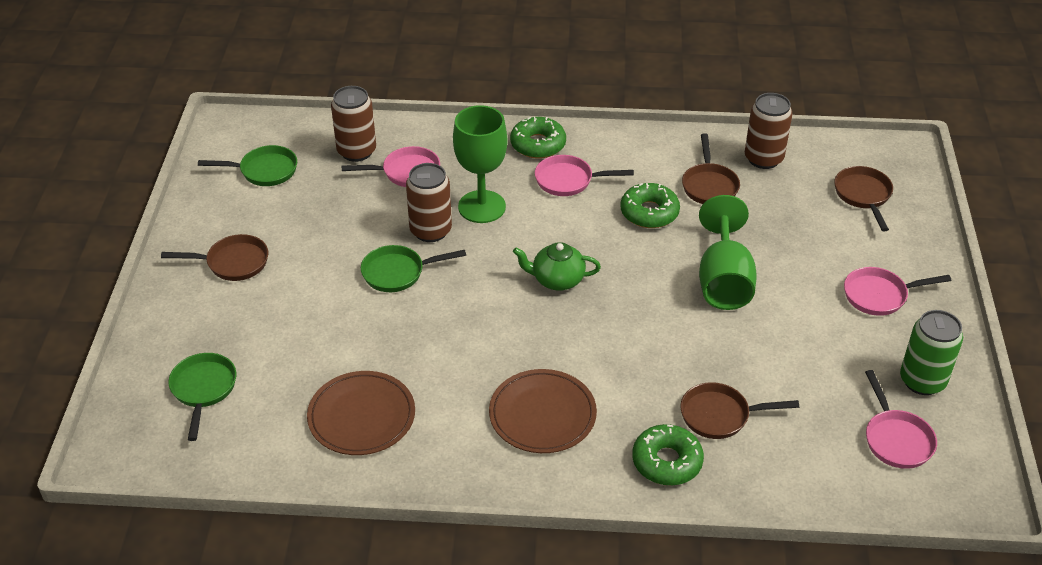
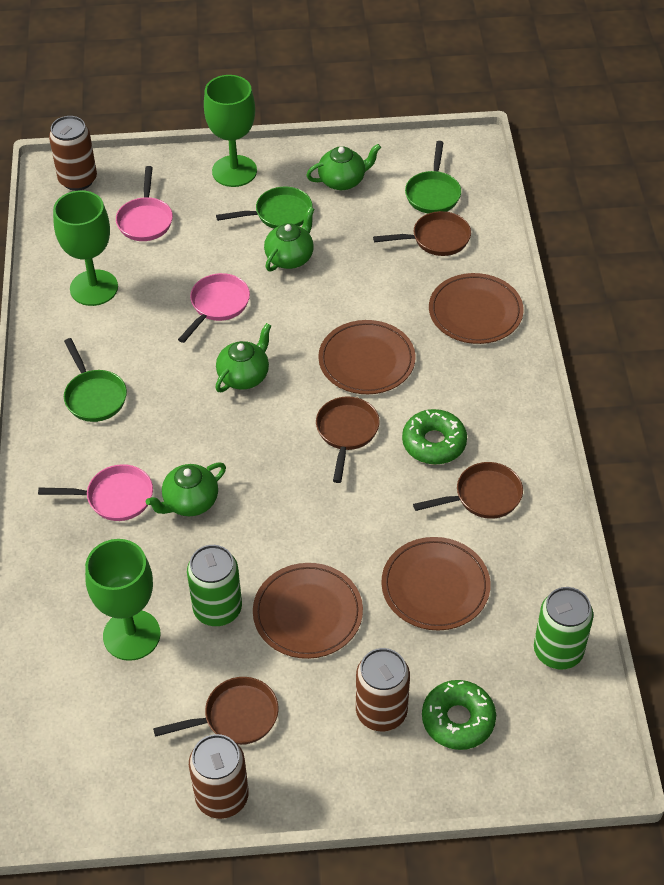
brown plate: 2 -> 4
green can: 1 -> 2
green donut: 3 -> 2
green goblet: 2 -> 3
green teapot: 1 -> 4
pink pan: 4 -> 3

